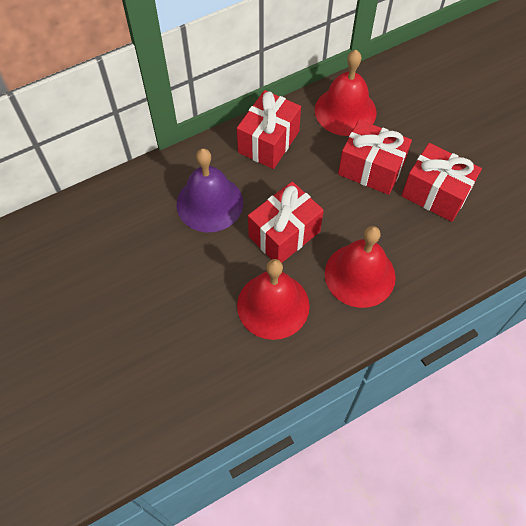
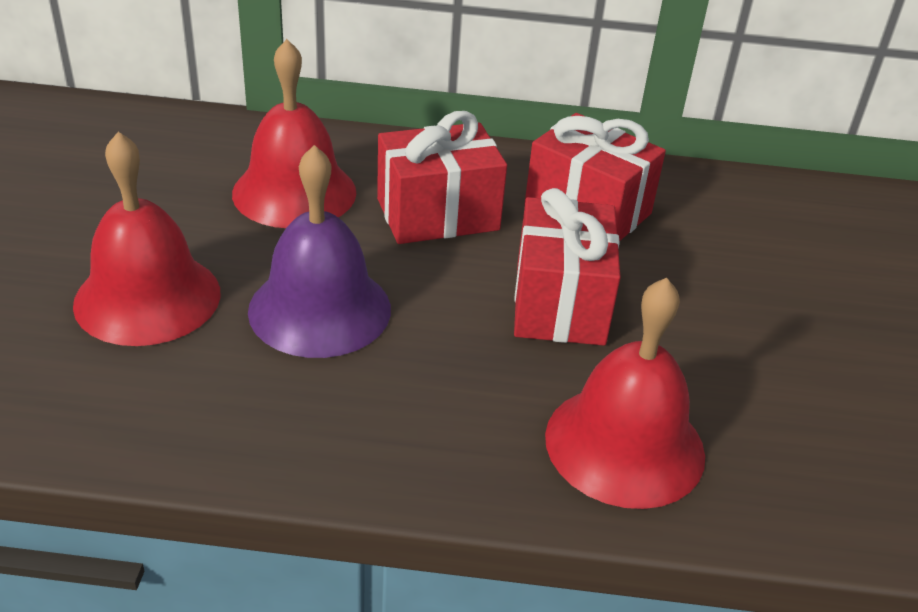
red gift: 4 -> 3

